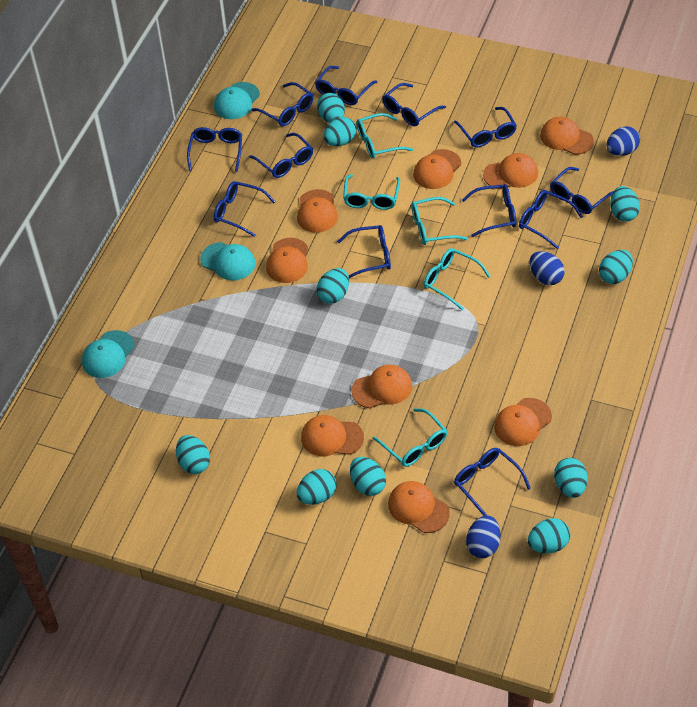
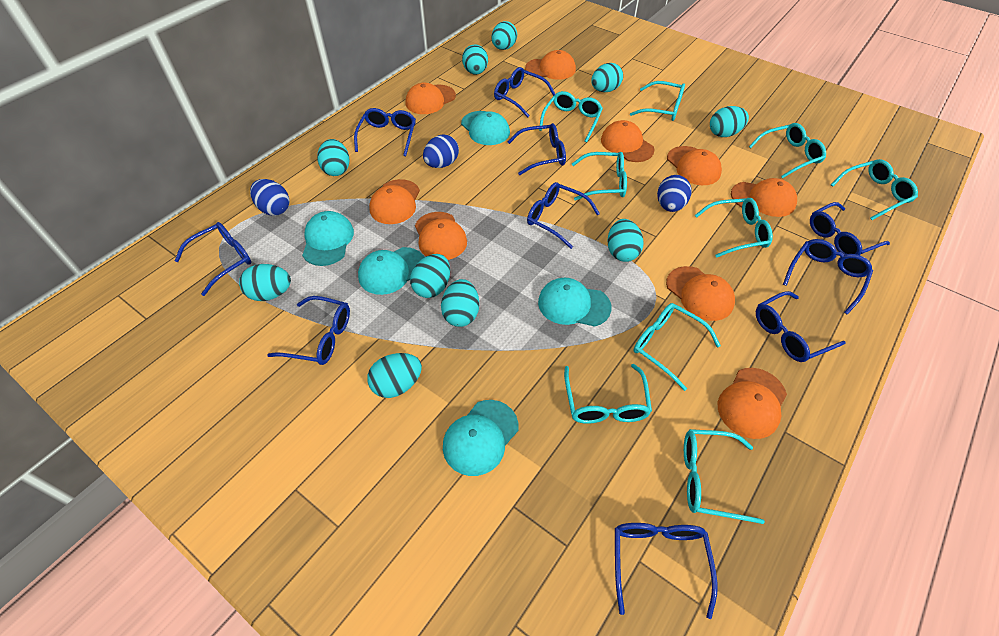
blue glasses: 12 -> 10
turquoise cap: 3 -> 5
turquoise glasses: 5 -> 9

